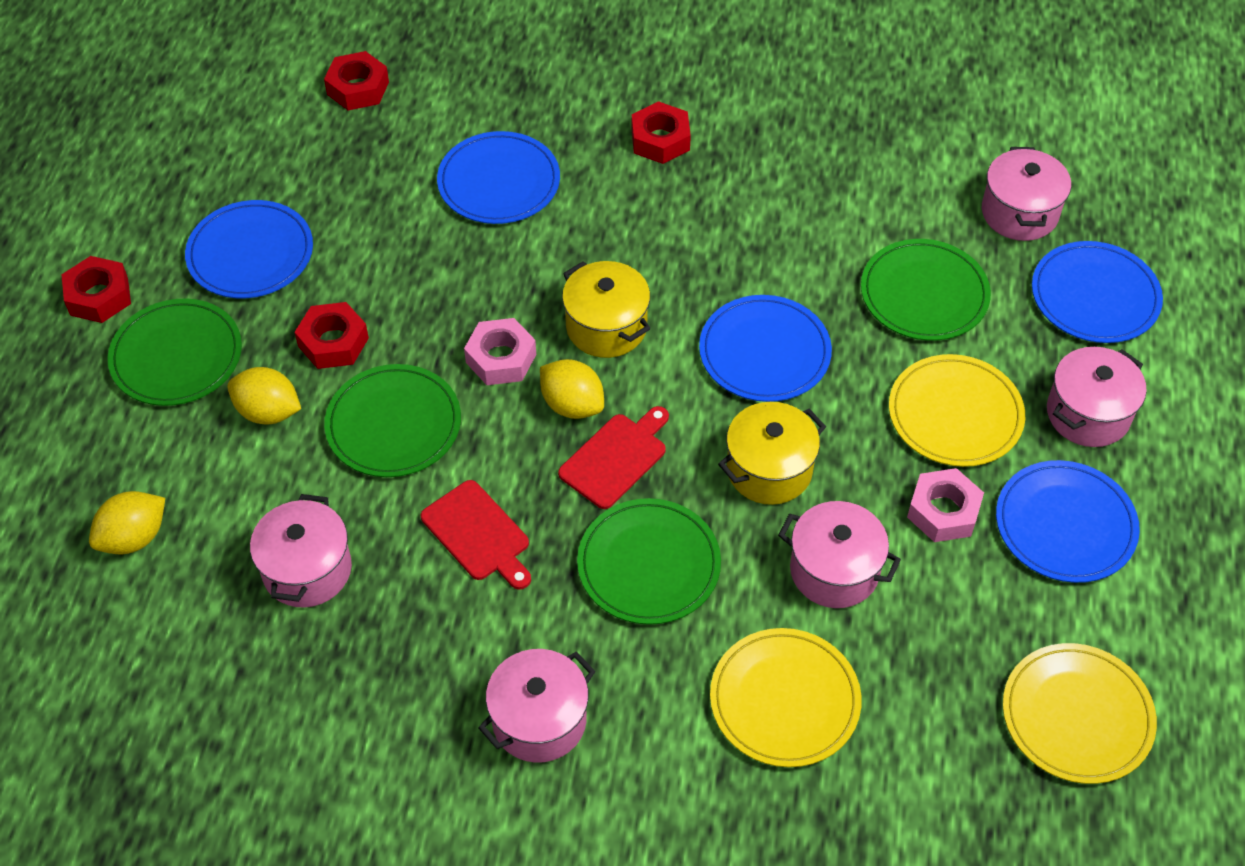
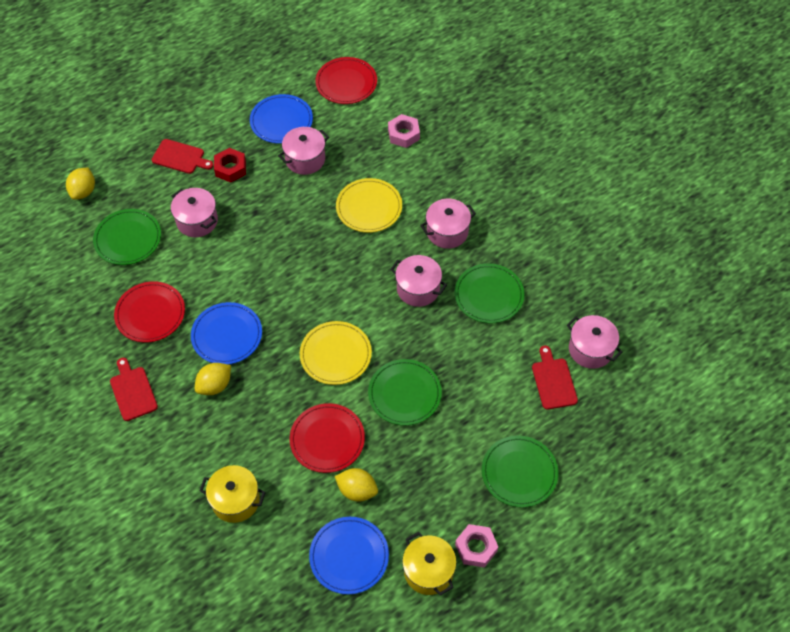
blue plate: 5 -> 3
red cutting board: 2 -> 3
red nut: 4 -> 1
red plate: 0 -> 3
yellow plate: 3 -> 2

